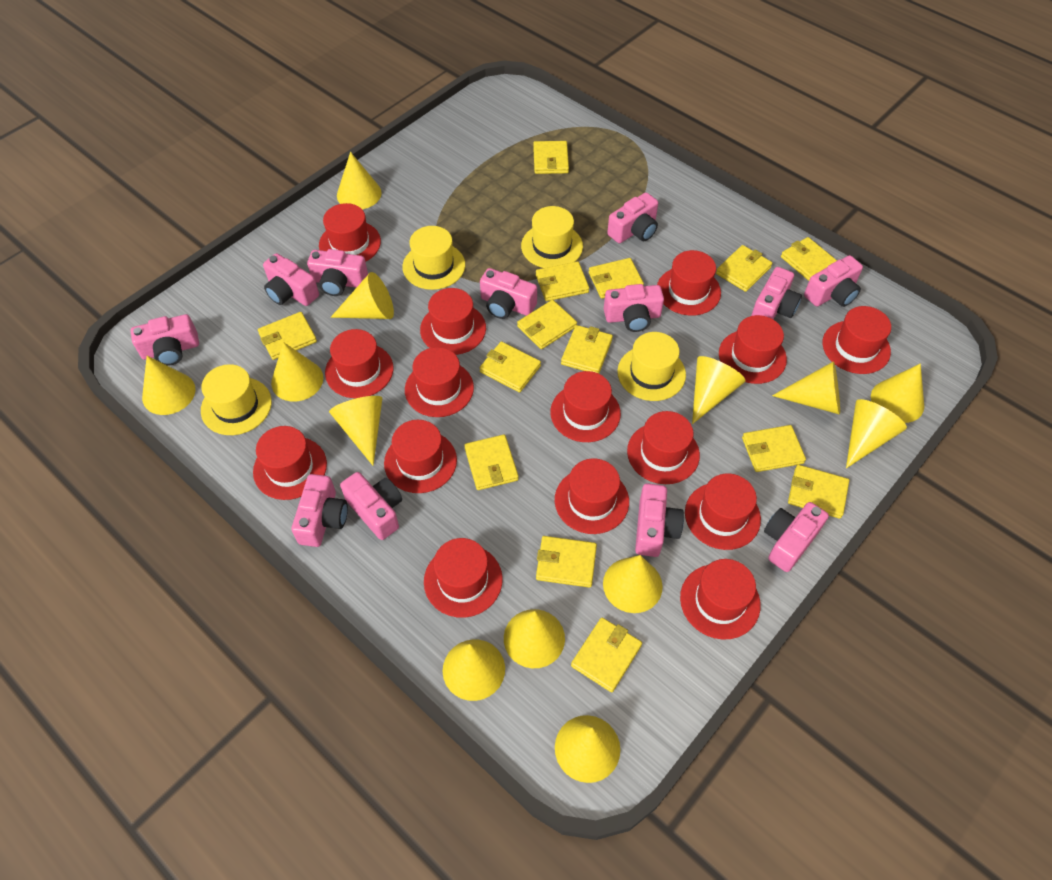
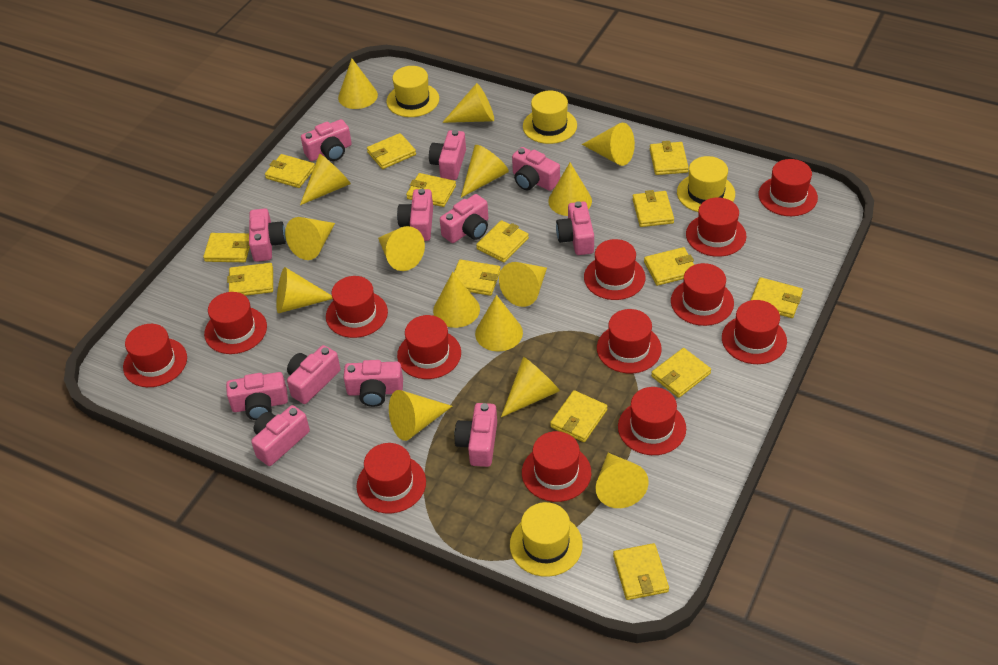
red hat: 15 -> 13
yellow cone: 13 -> 15

